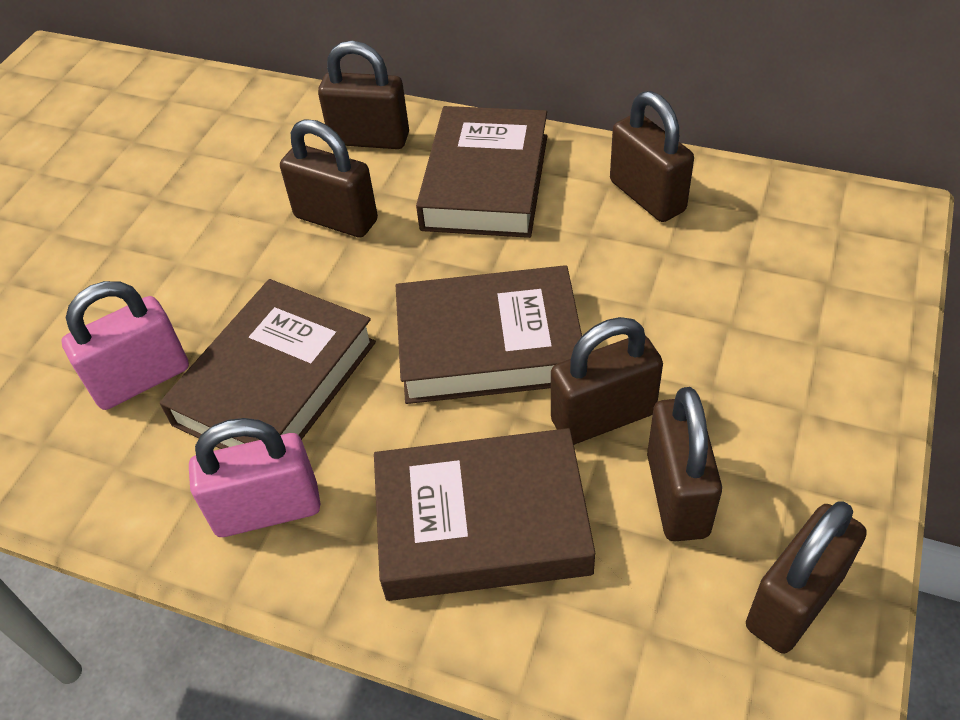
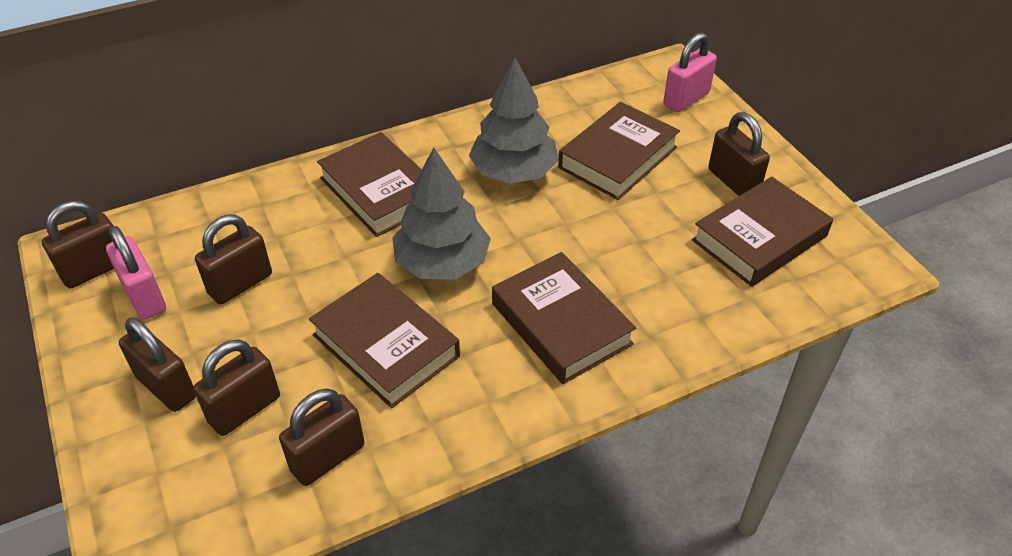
brown book: 4 -> 5
grey tree: 0 -> 2

